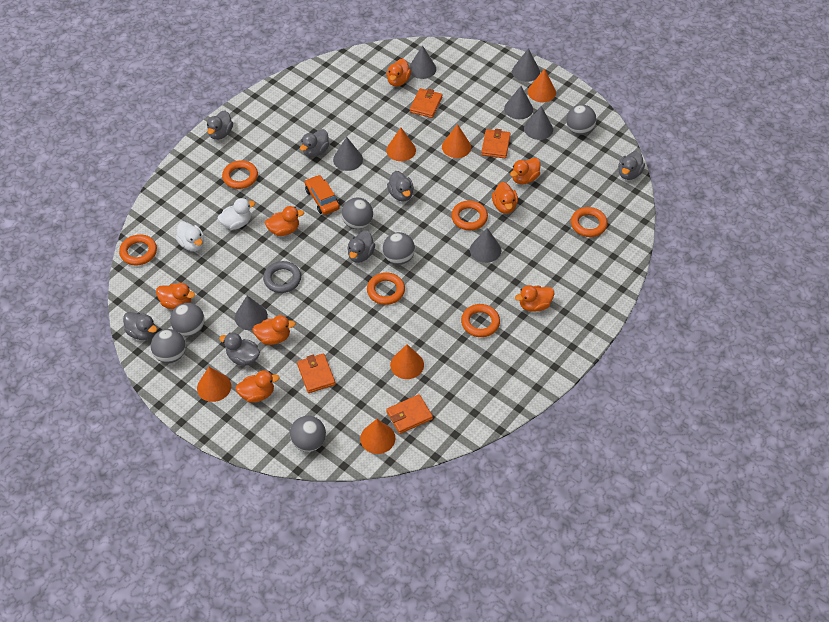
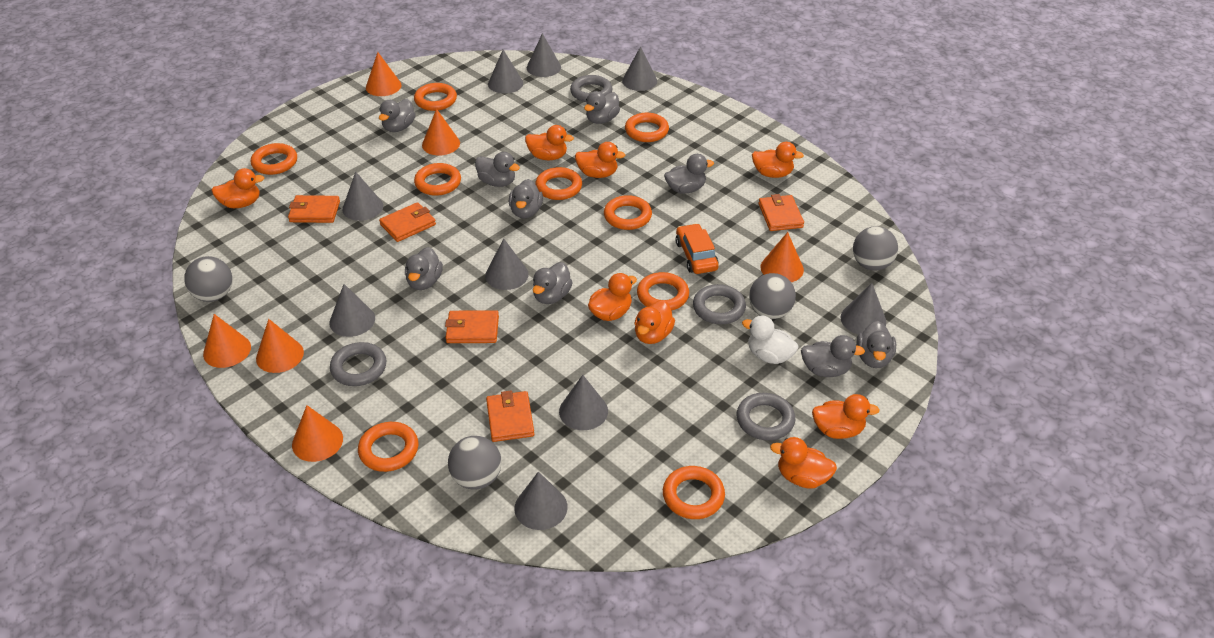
grey ball: 6 -> 4
grey cone: 7 -> 9
grey duck: 7 -> 9
grey ring: 1 -> 4
orange ring: 6 -> 9
orange wallet: 4 -> 5
white duck: 2 -> 1

